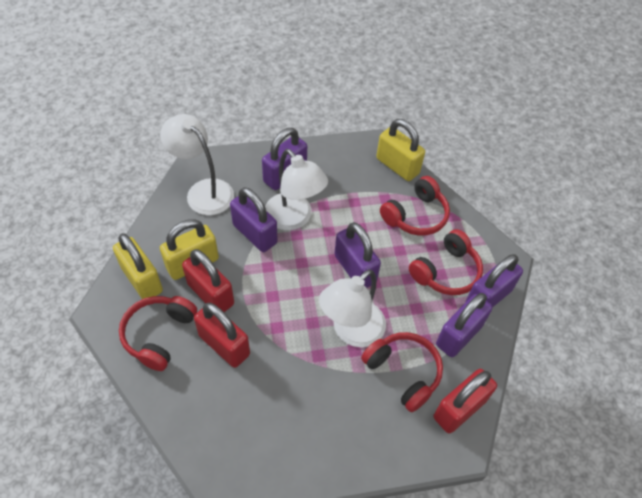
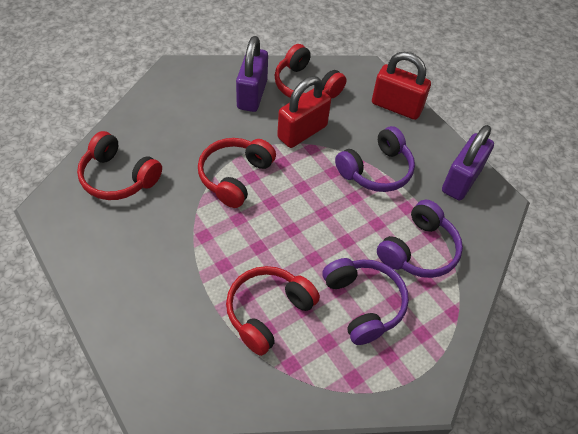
purple headphones: 0 -> 3
purple padlock: 5 -> 2
red padlock: 3 -> 2
white lamp: 3 -> 0
yellow padlock: 3 -> 0

